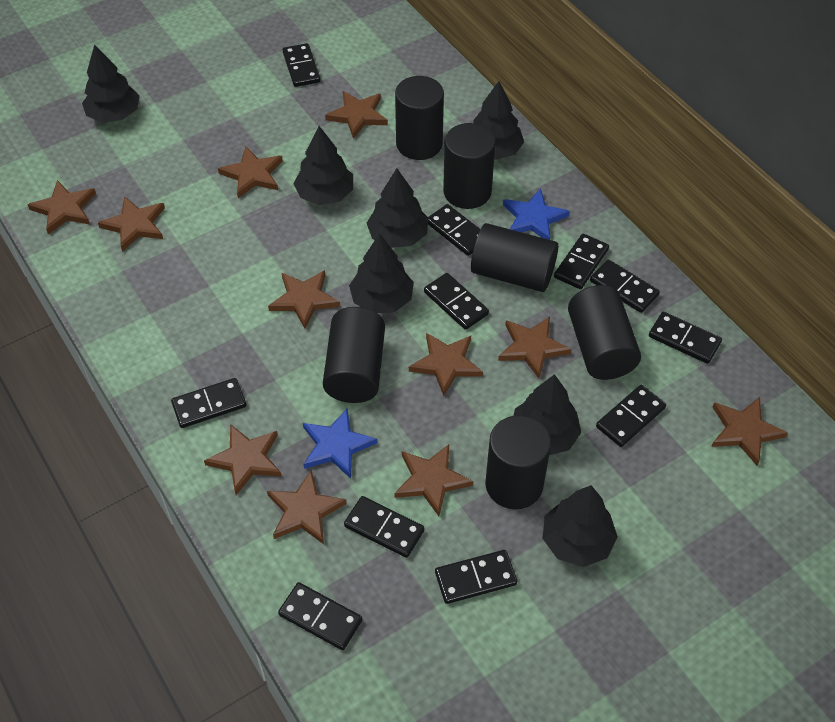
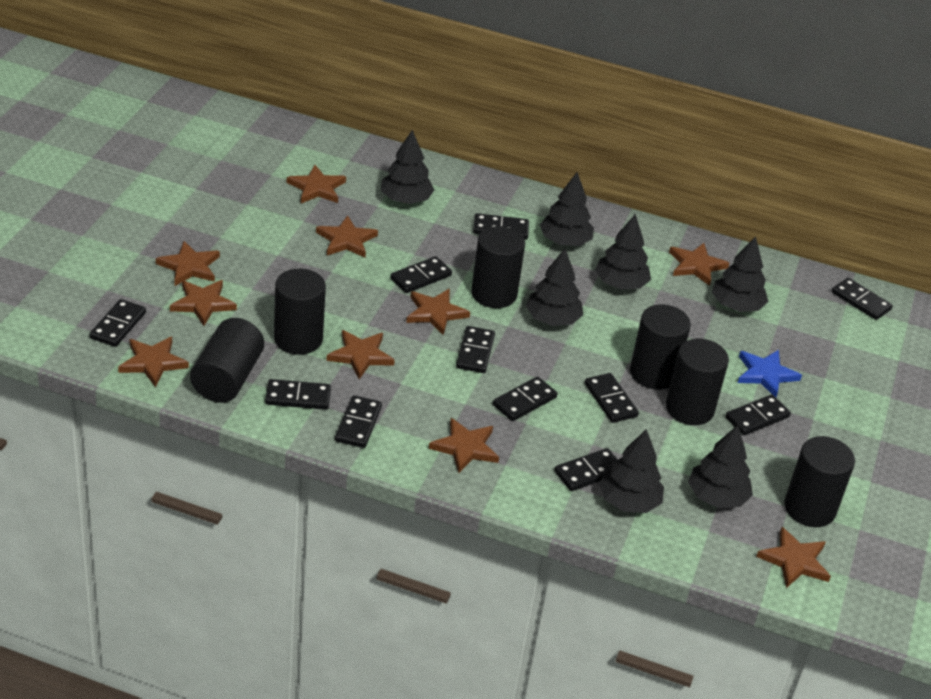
blue star: 2 -> 1
brown star: 11 -> 10

